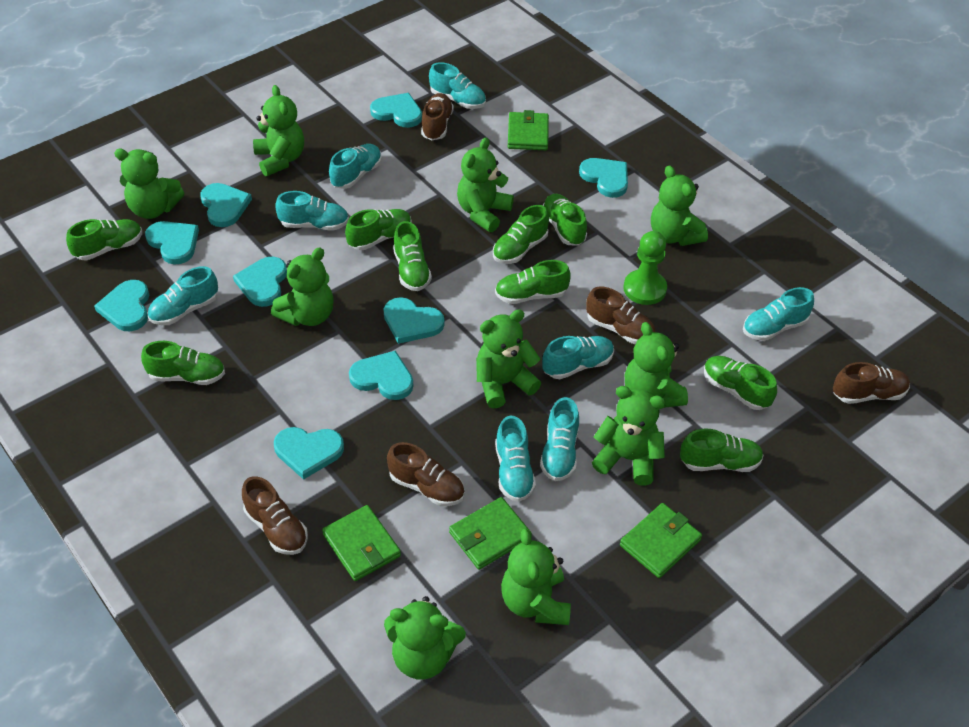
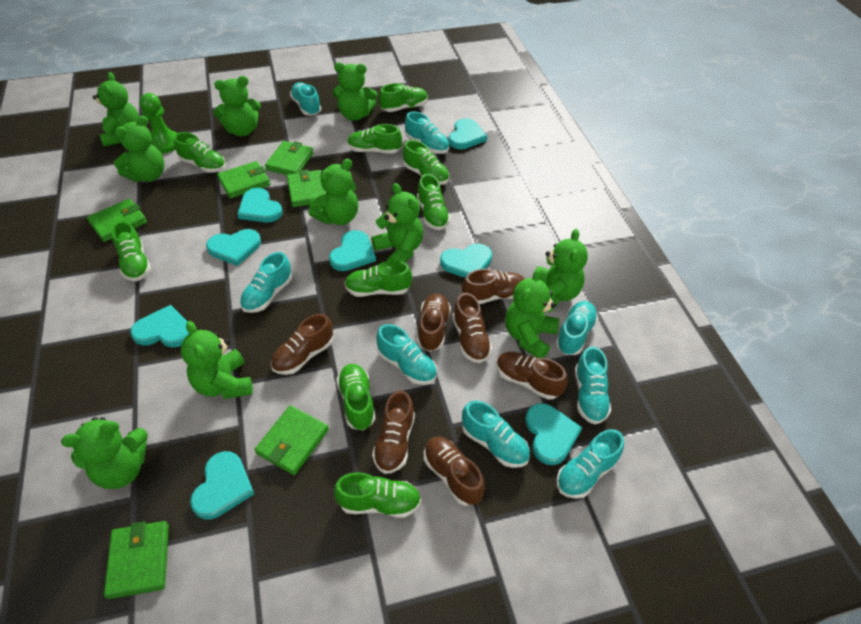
brown shoe: 5 -> 7
green wallet: 4 -> 6
turquoise heart: 9 -> 8

